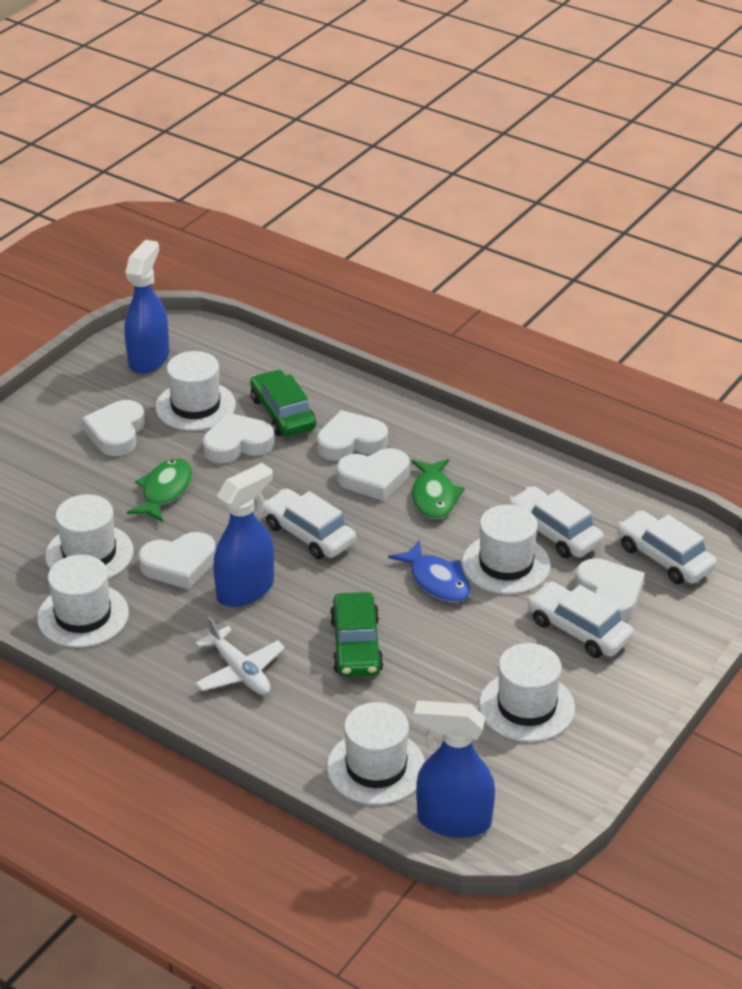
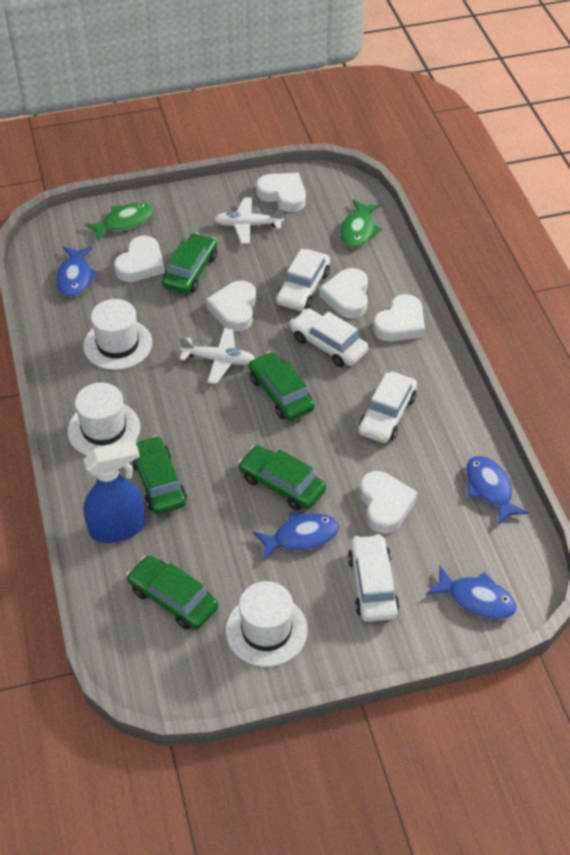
blue fish: 1 -> 4
blue spray bottle: 3 -> 1
green car: 2 -> 5
white hat: 6 -> 3
white plane: 1 -> 2

